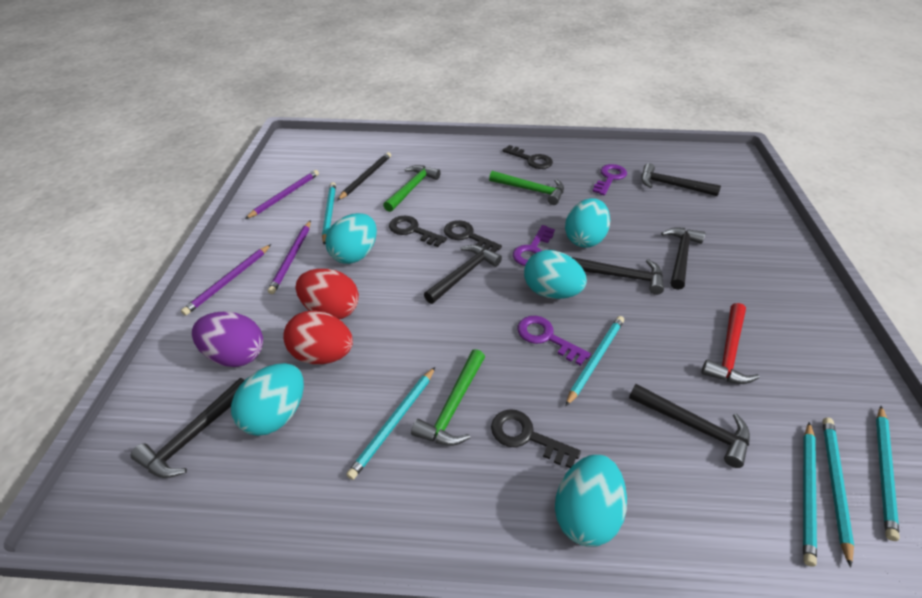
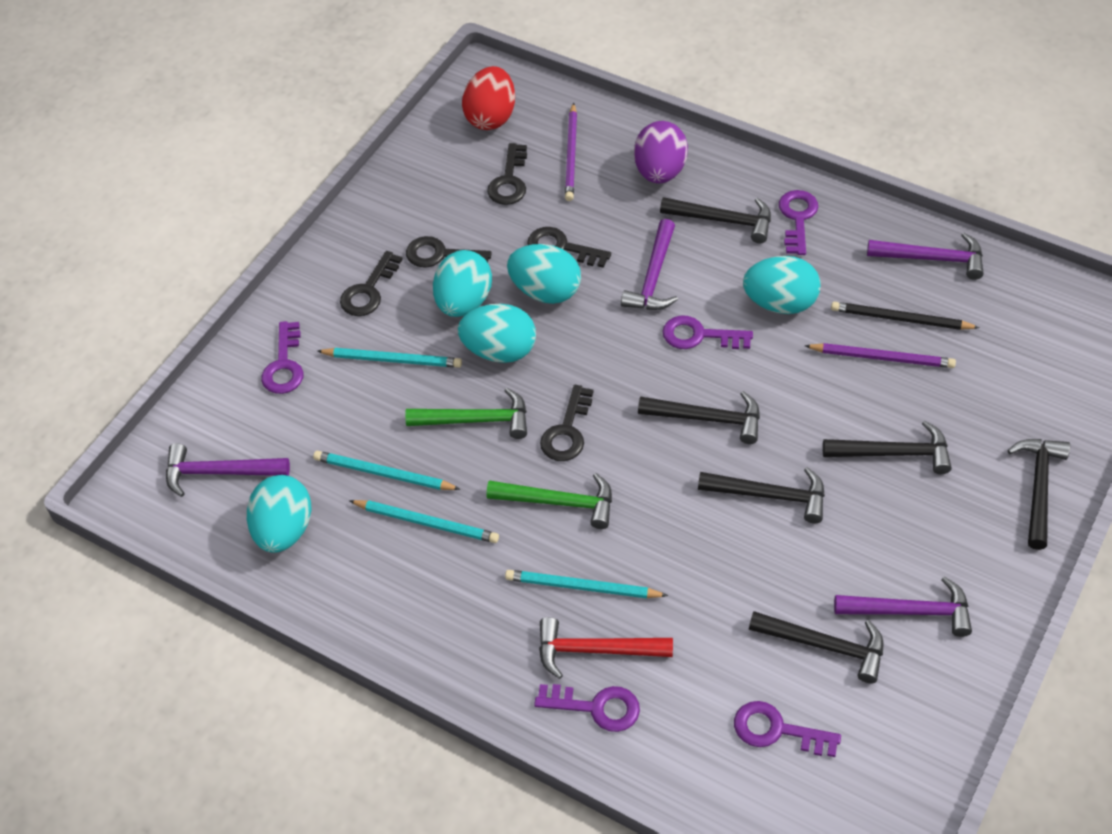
black key: 4 -> 5
green hammer: 3 -> 2
purple hammer: 0 -> 4
purple key: 3 -> 5
purple pencil: 3 -> 2
red egg: 2 -> 1
turquoise pencil: 6 -> 4

